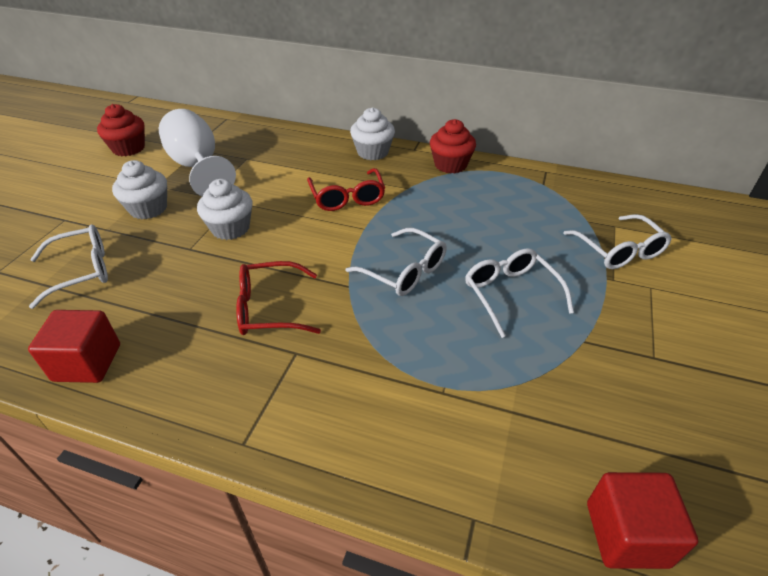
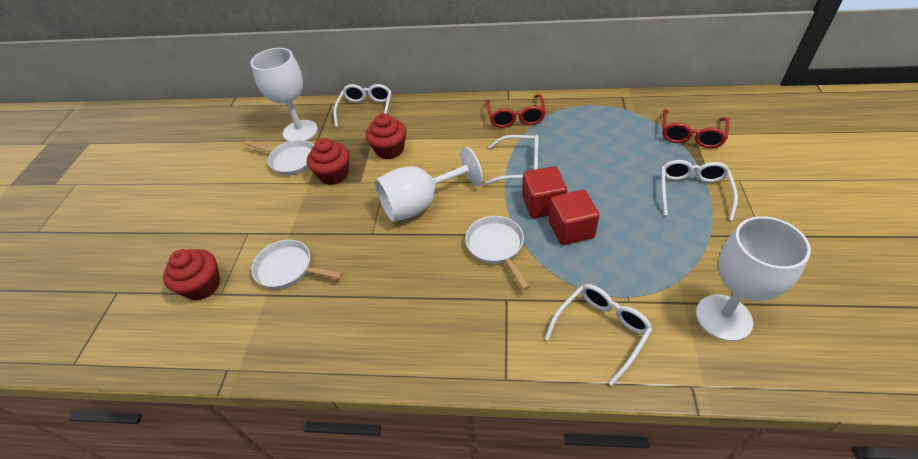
red cupcake: 2 -> 3
white cupcake: 3 -> 0
white goblet: 1 -> 3
white pan: 0 -> 3

